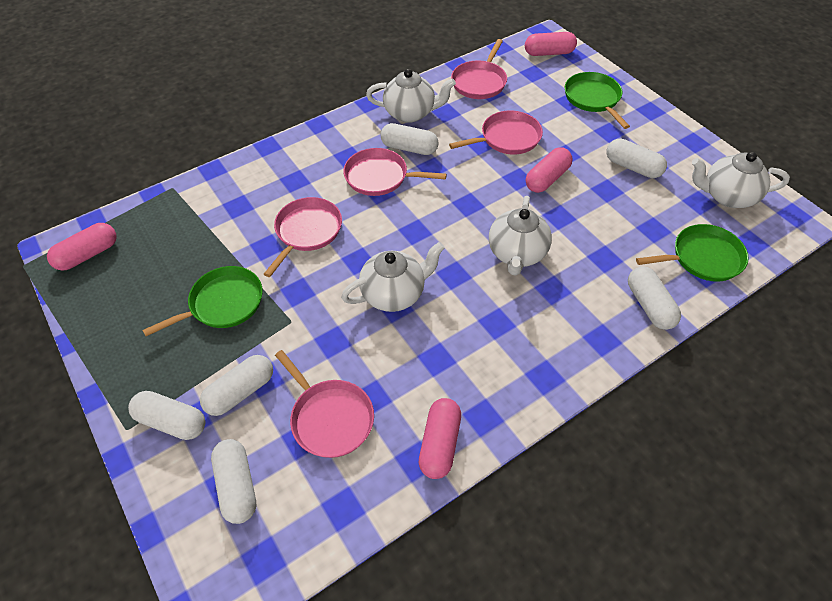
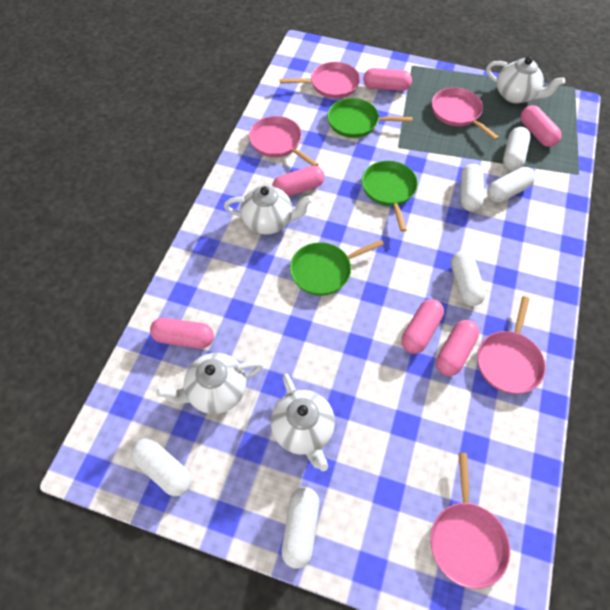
pink capsule: 4 -> 6

